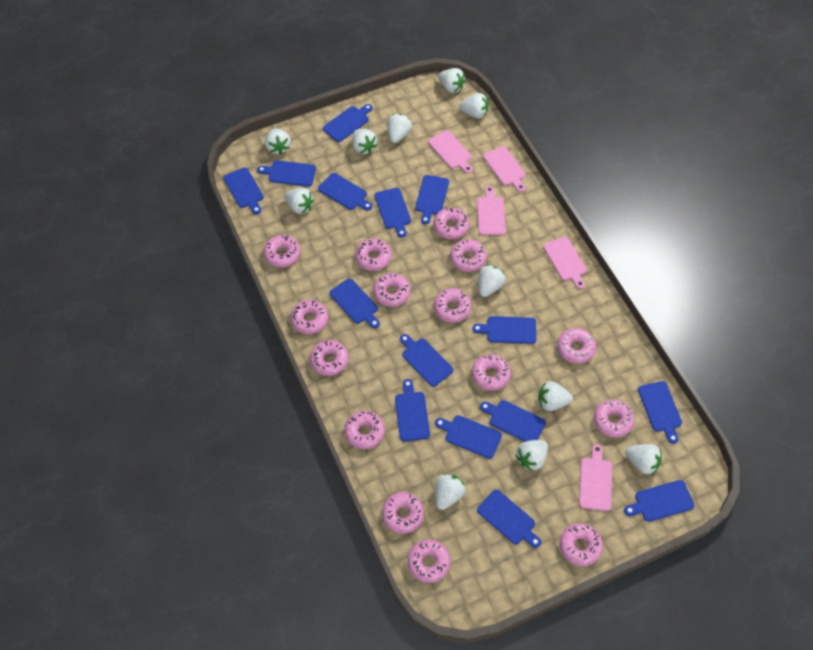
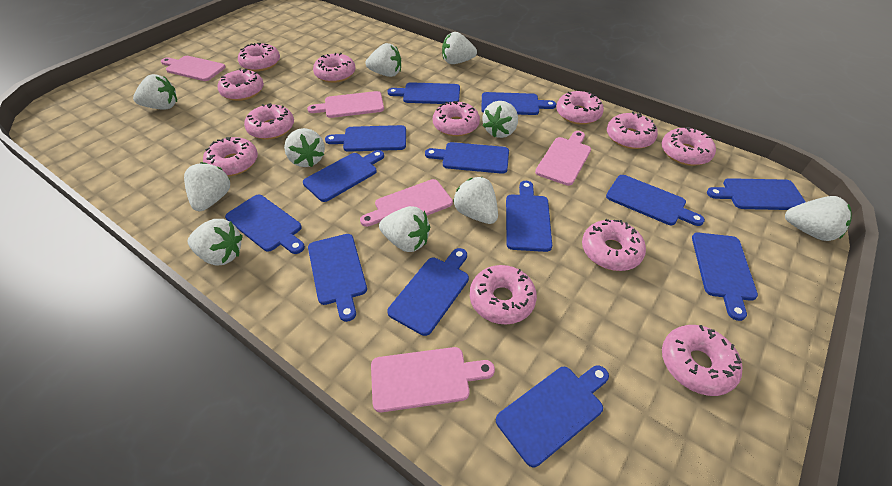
blue cutting board: 15 -> 13
pink donut: 15 -> 12
white strawberry: 11 -> 10

